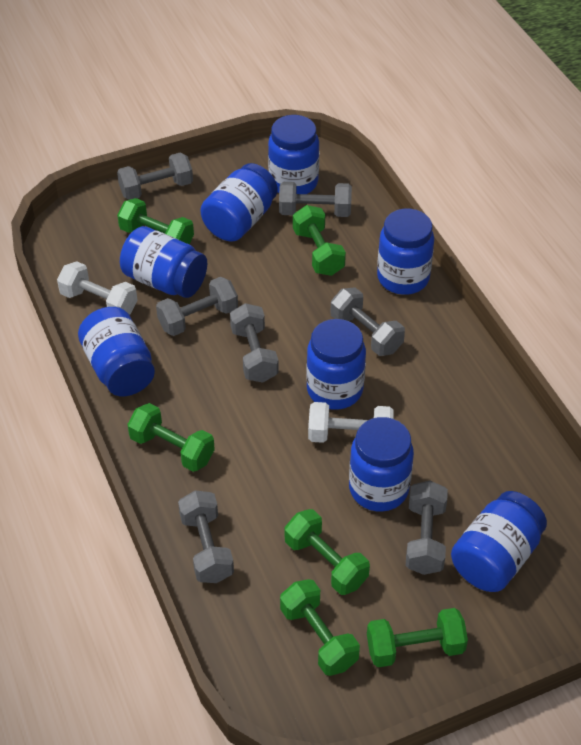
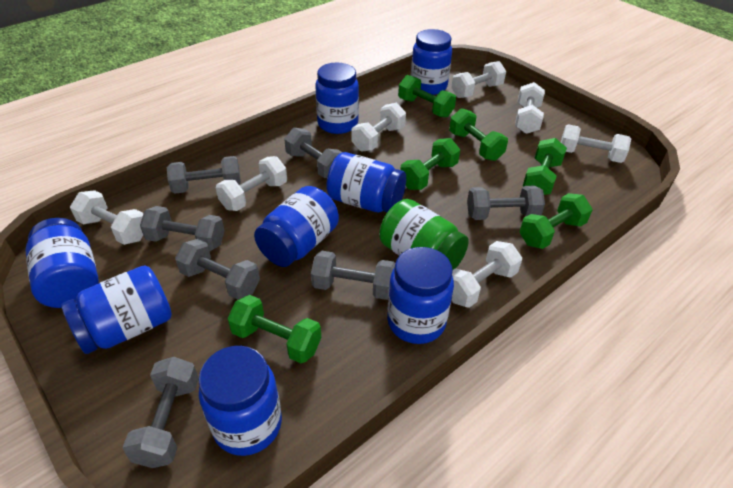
green jar: 0 -> 1
white dumbbell: 2 -> 7

